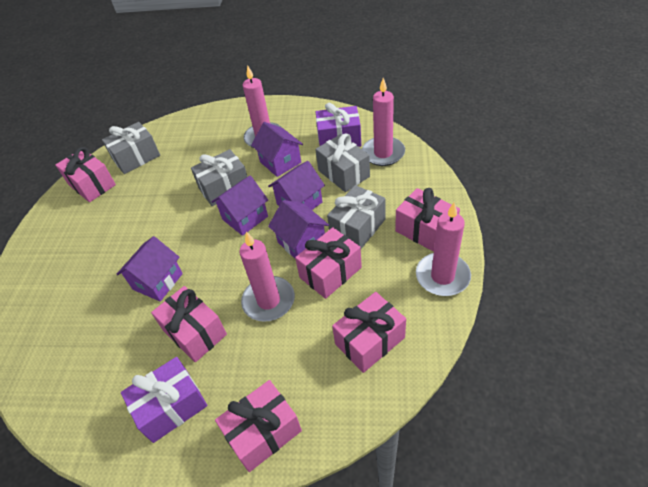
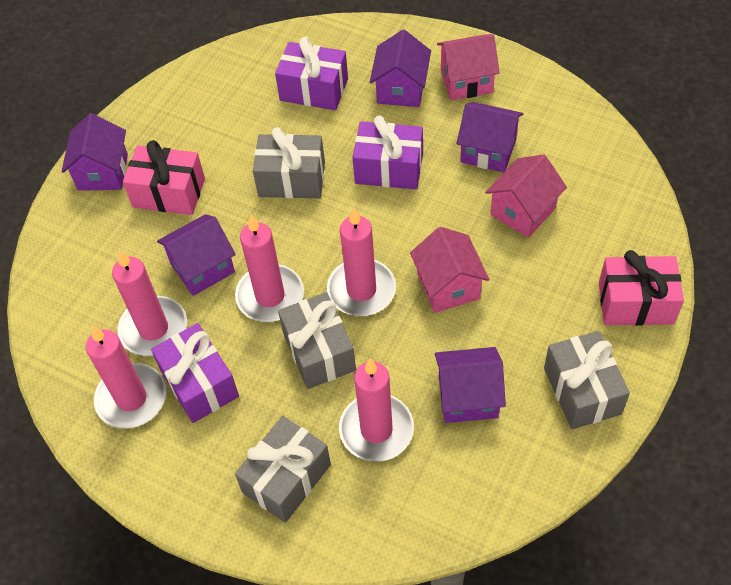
pink candle: 4 -> 5
pink gift: 6 -> 2
pink house: 0 -> 3
purple gift: 2 -> 3

